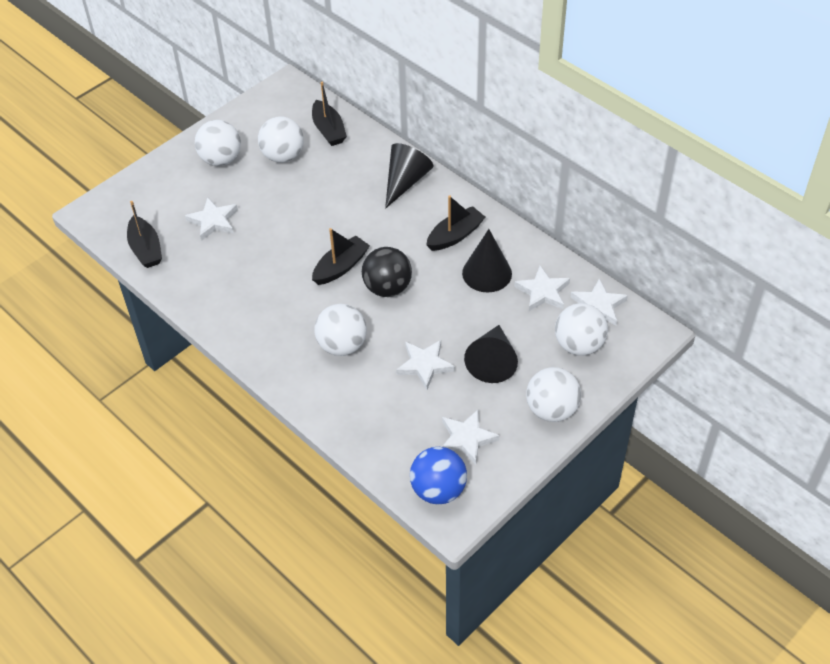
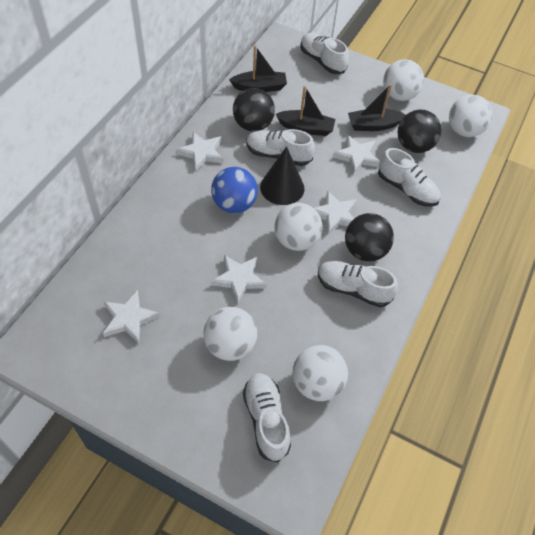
black ball: 1 -> 3
black boat: 4 -> 3
black cone: 3 -> 1
white shoe: 0 -> 5

